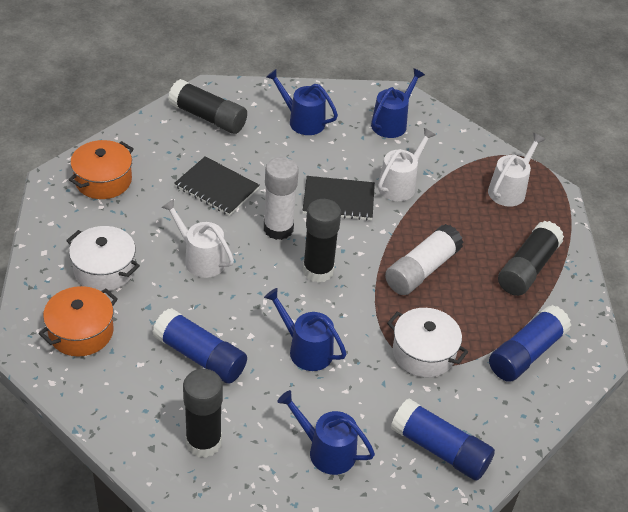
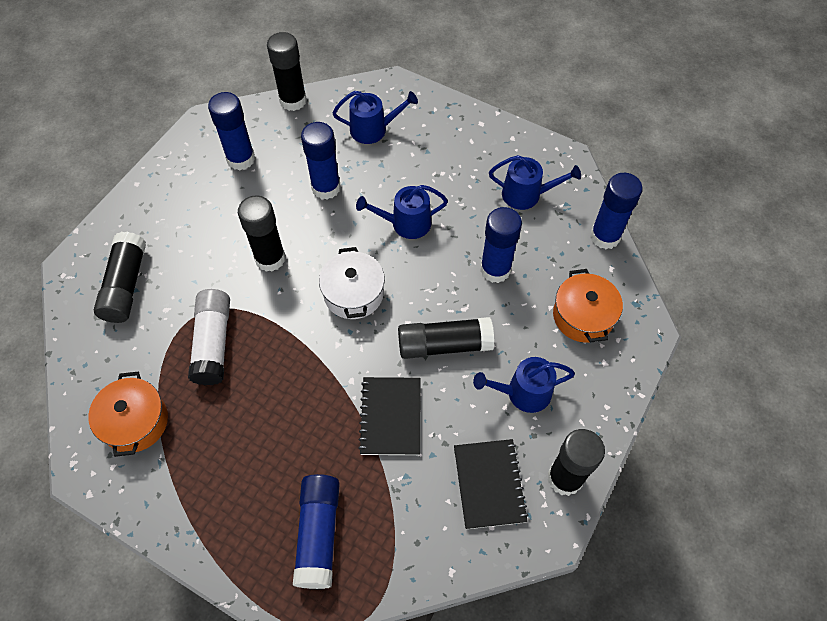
black glue stick: 4 -> 5
blue glue stick: 3 -> 5
white glue stick: 2 -> 1
white pot: 2 -> 1
white watering can: 3 -> 0

